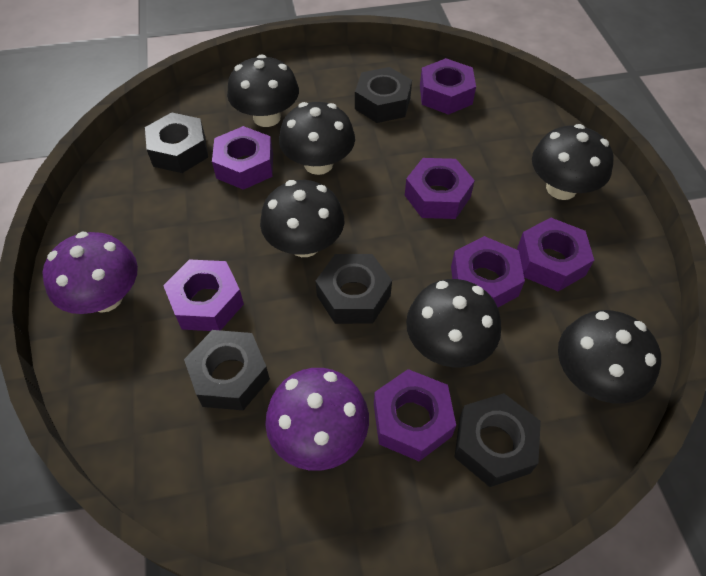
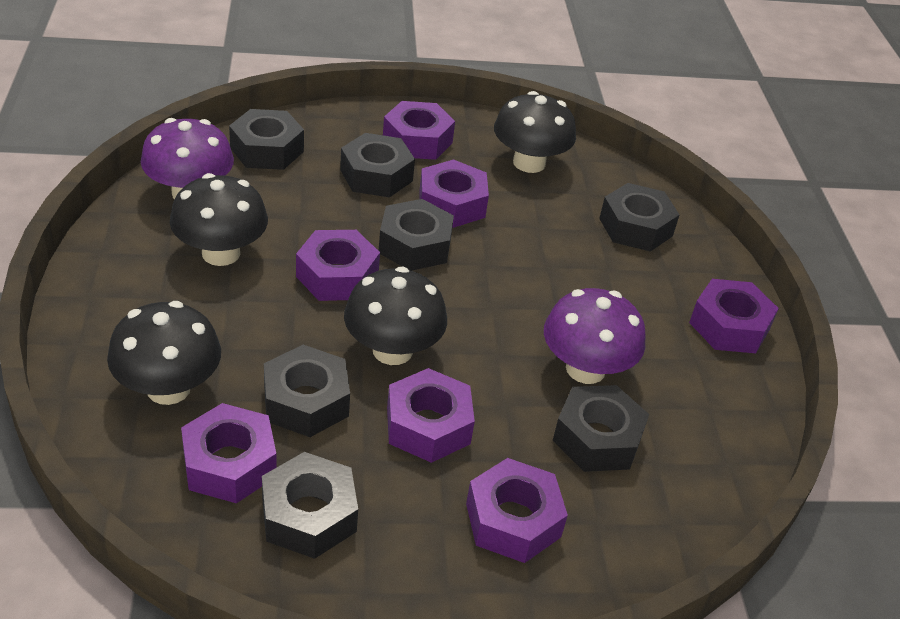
black mushroom: 6 -> 4
black nut: 5 -> 7

